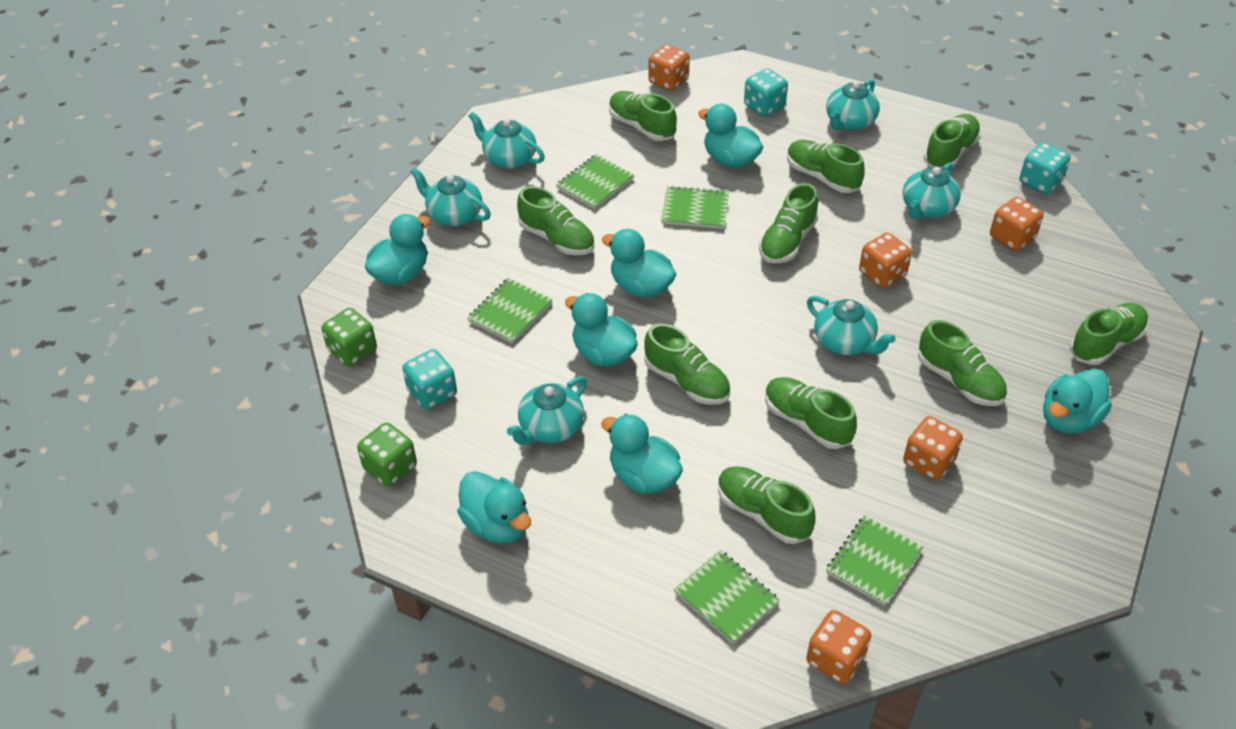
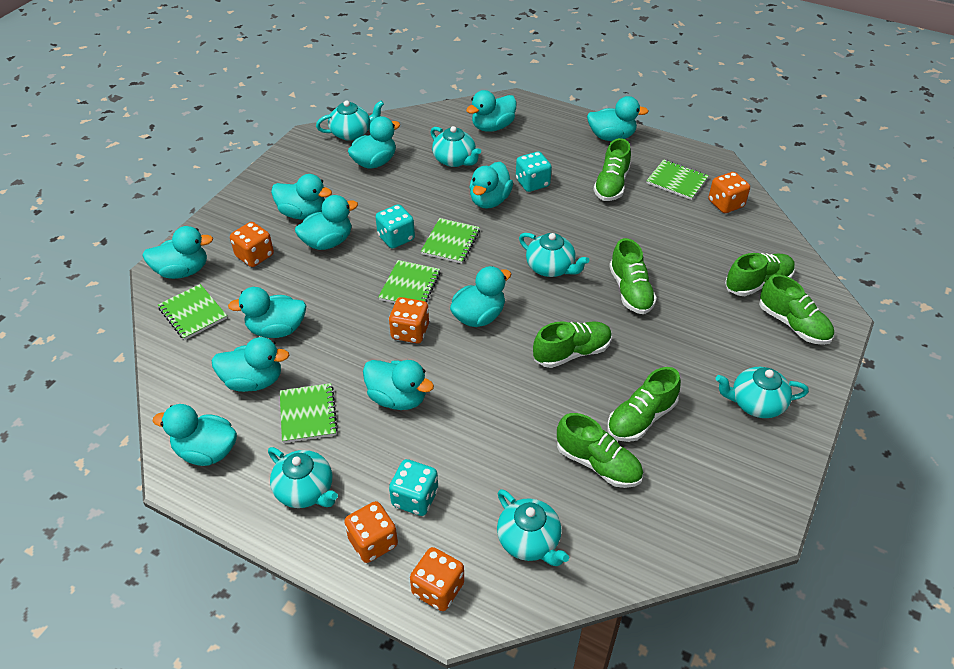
green dice: 2 -> 0
green shoe: 10 -> 7
turquoise duck: 7 -> 12

